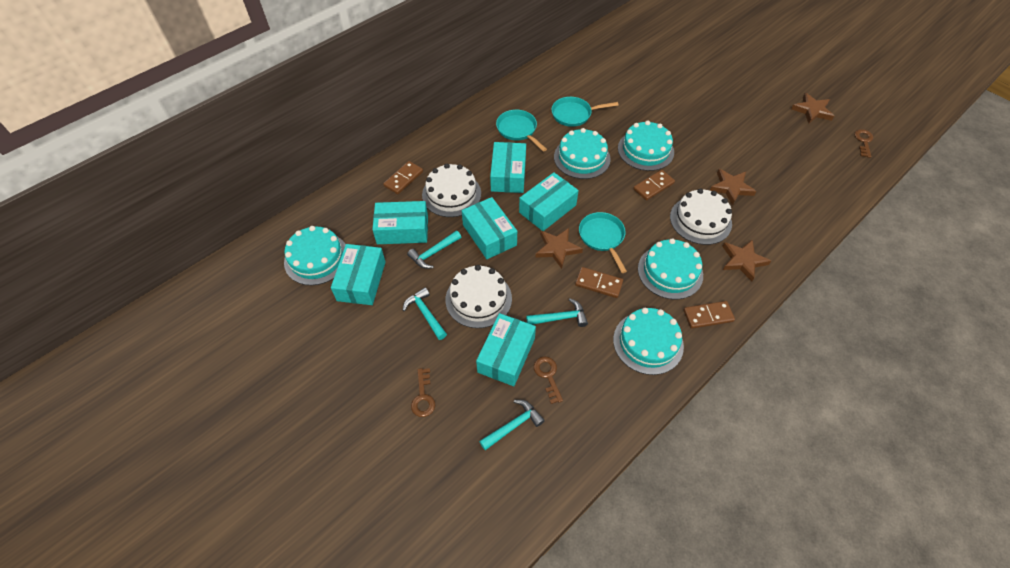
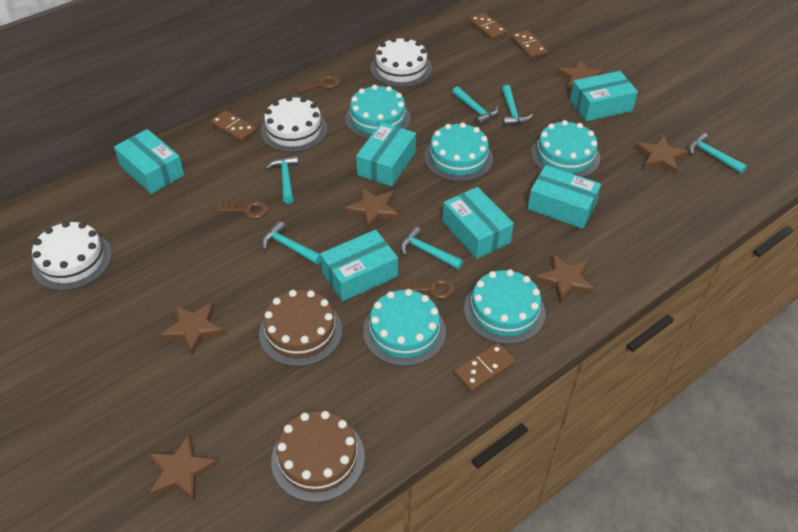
brown cake: 0 -> 2
brown star: 4 -> 6
turquoise hammer: 4 -> 6
turquoise pan: 3 -> 0

